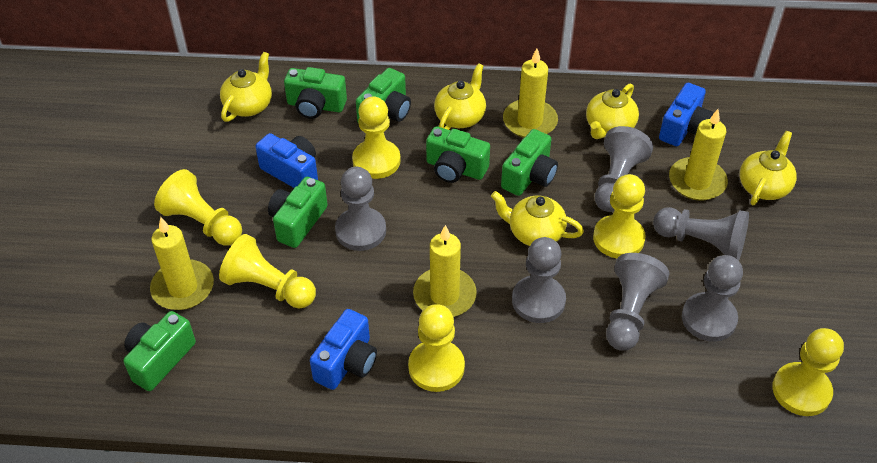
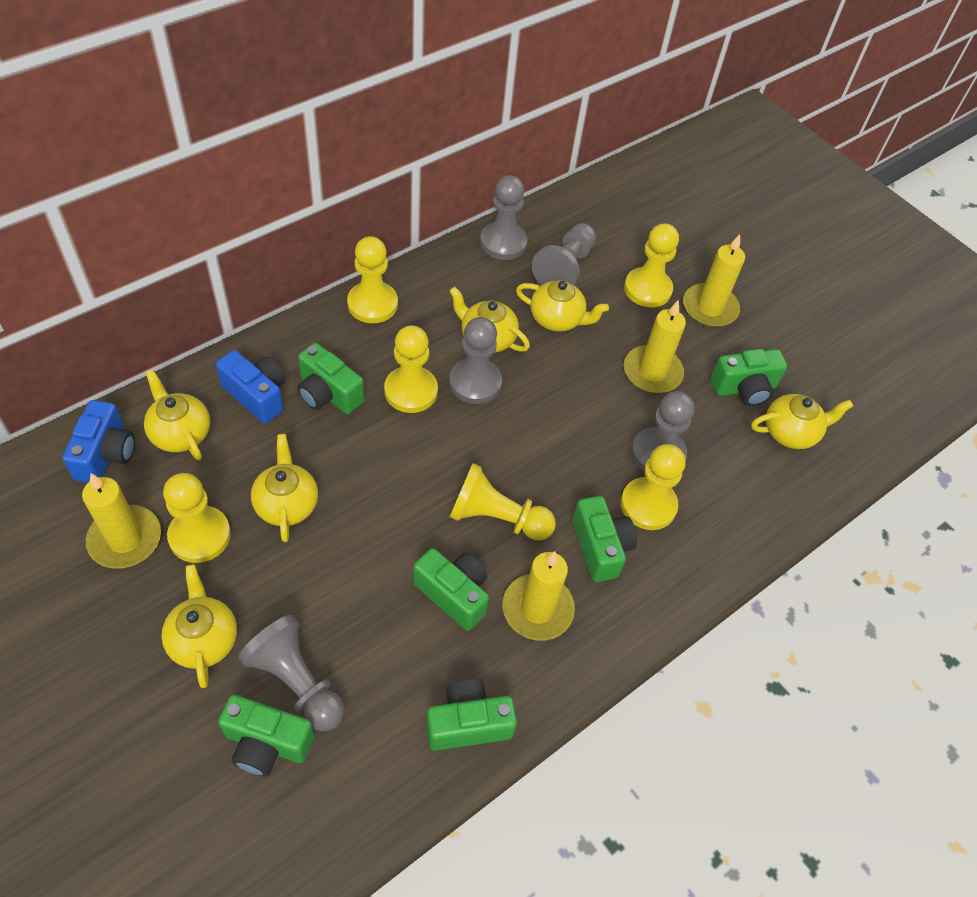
blue camera: 3 -> 2
grey pawn: 6 -> 5
yellow teapot: 5 -> 6

